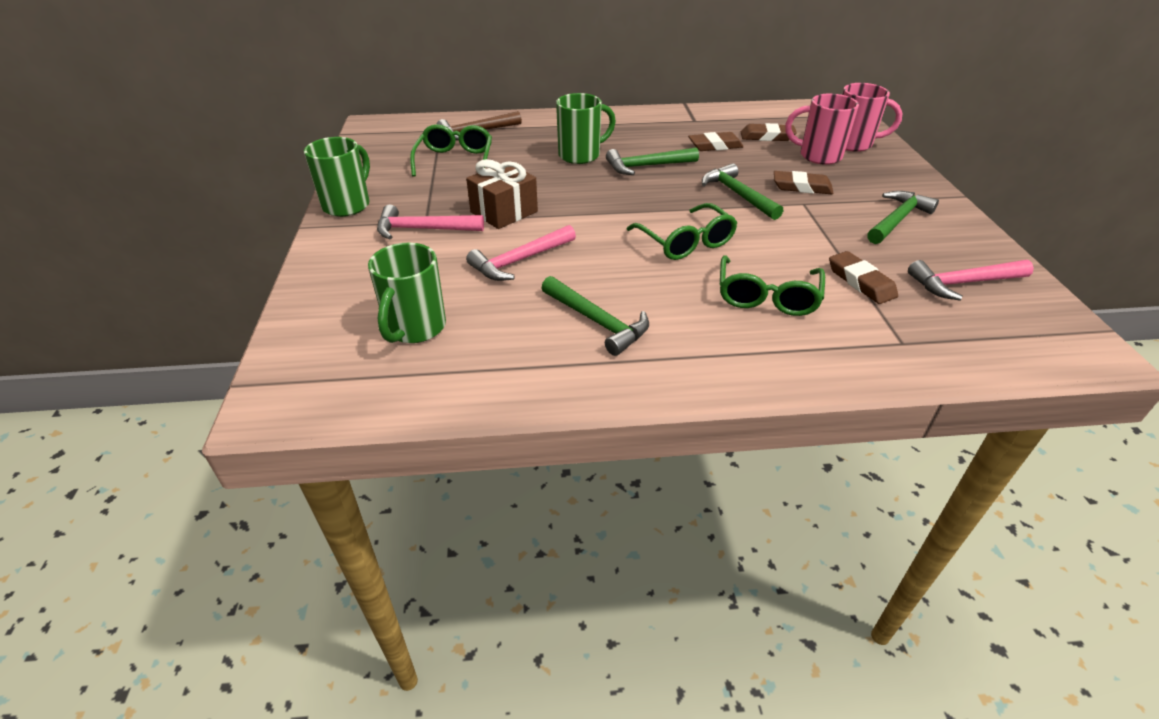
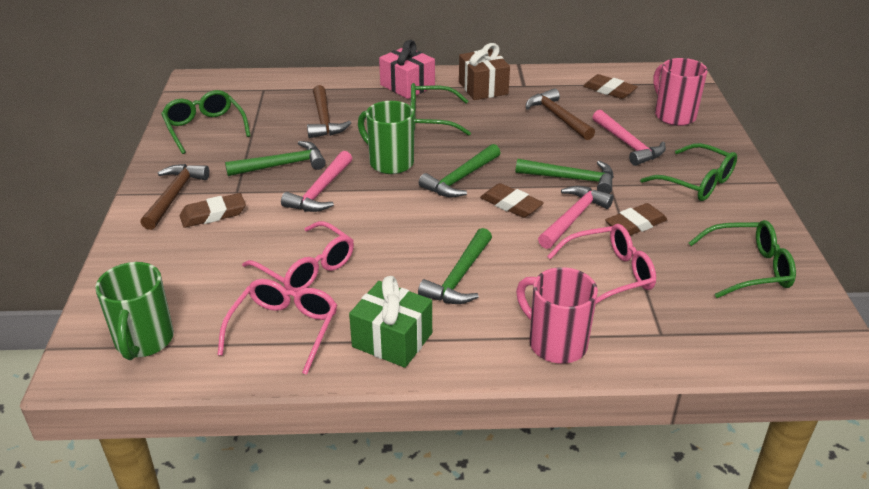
brown hammer: 1 -> 3
green gift: 0 -> 1
green glasses: 3 -> 4
green mug: 3 -> 2
pink gift: 0 -> 1
pink glasses: 0 -> 3

